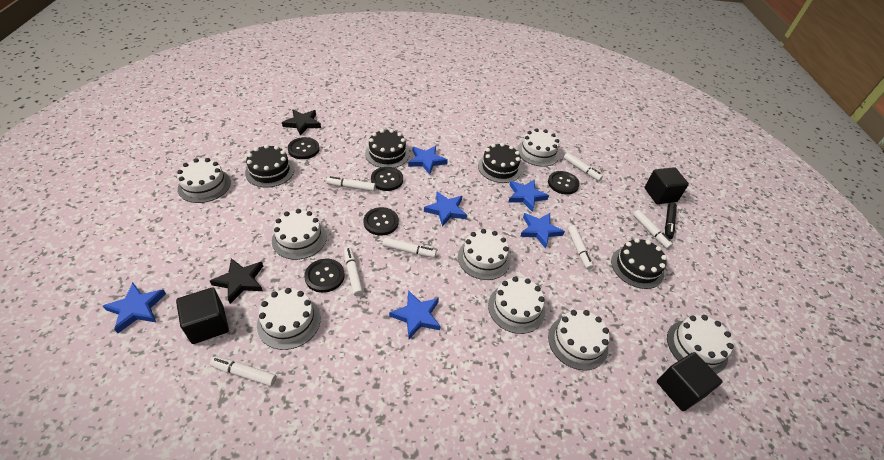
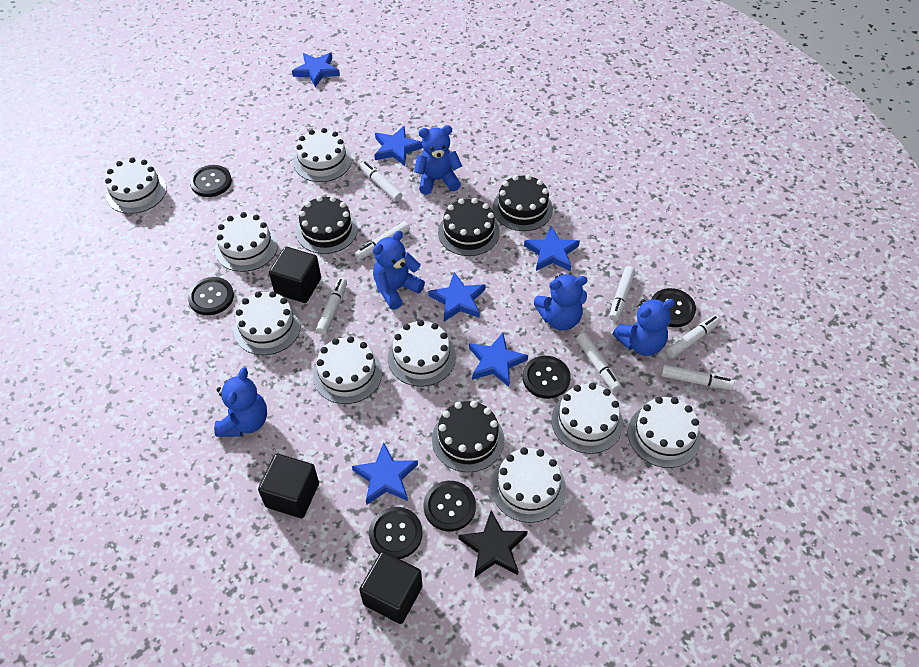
black button: 5 -> 6
black marker: 1 -> 0
black star: 2 -> 1
blue teddy bear: 0 -> 5
white cake: 8 -> 9

